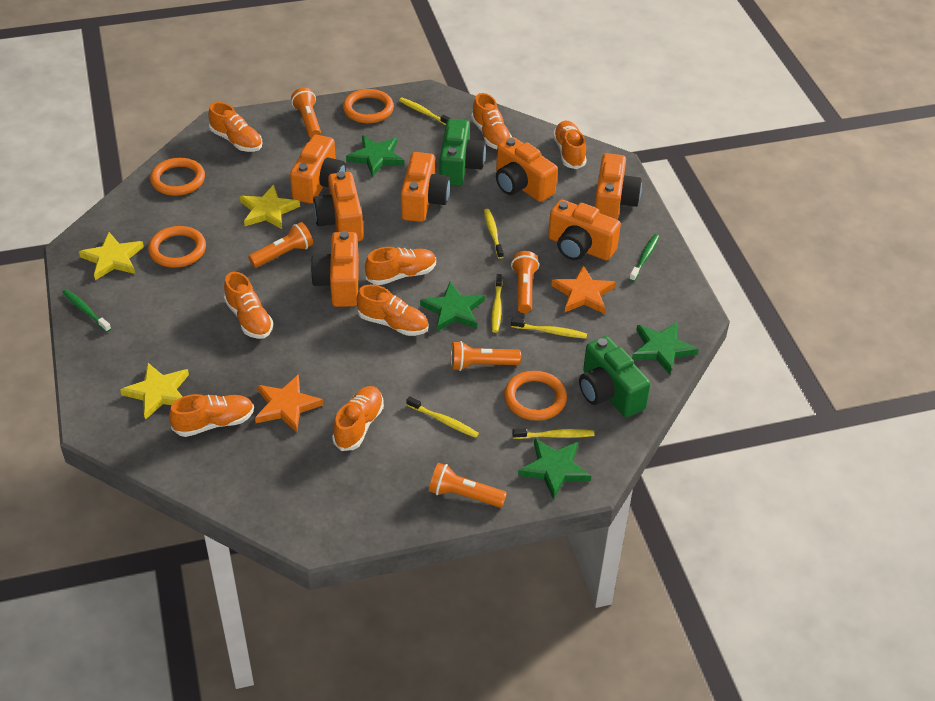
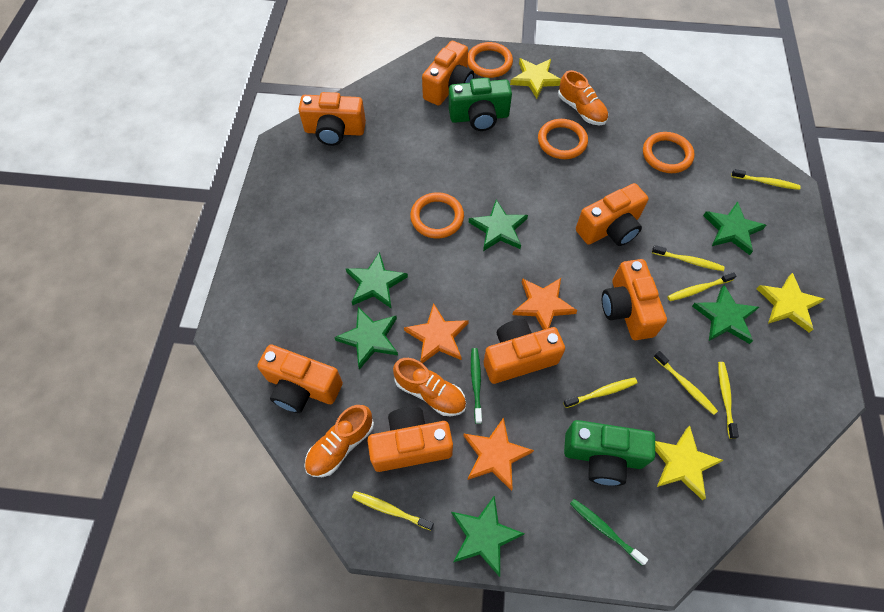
green star: 4 -> 6
orange flashlight: 5 -> 0
orange shoe: 8 -> 3
orange star: 2 -> 3
yellow toothbrush: 6 -> 7

